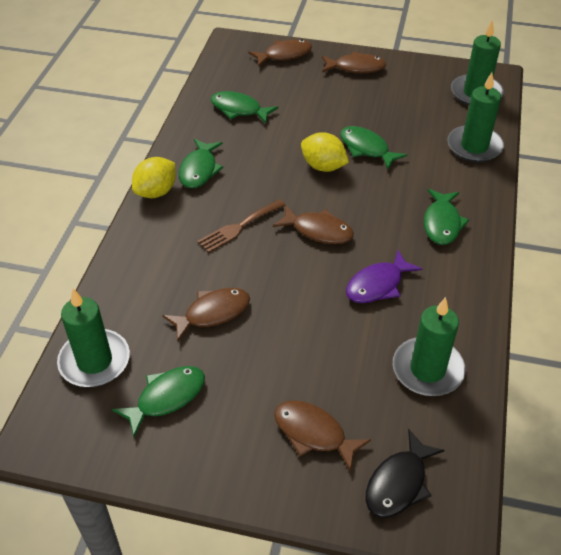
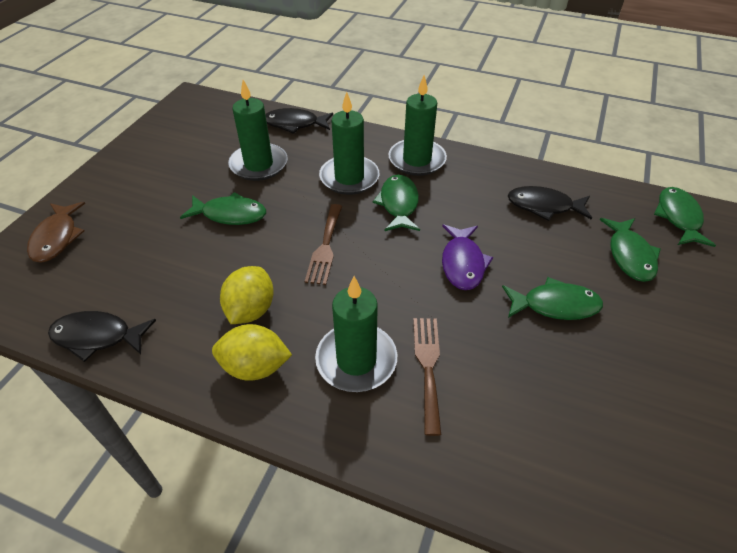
black fish: 1 -> 3
brown fish: 5 -> 1
brown fork: 1 -> 2

